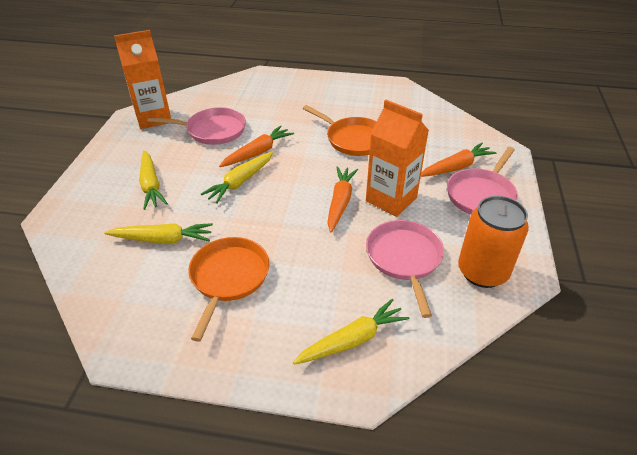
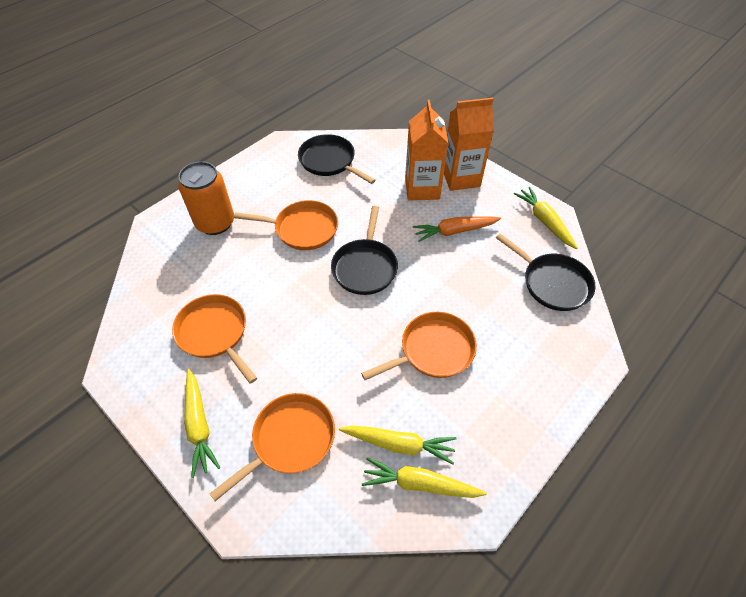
black pan: 0 -> 3
orange carrot: 3 -> 1
orange pan: 2 -> 4
pink pan: 3 -> 0

